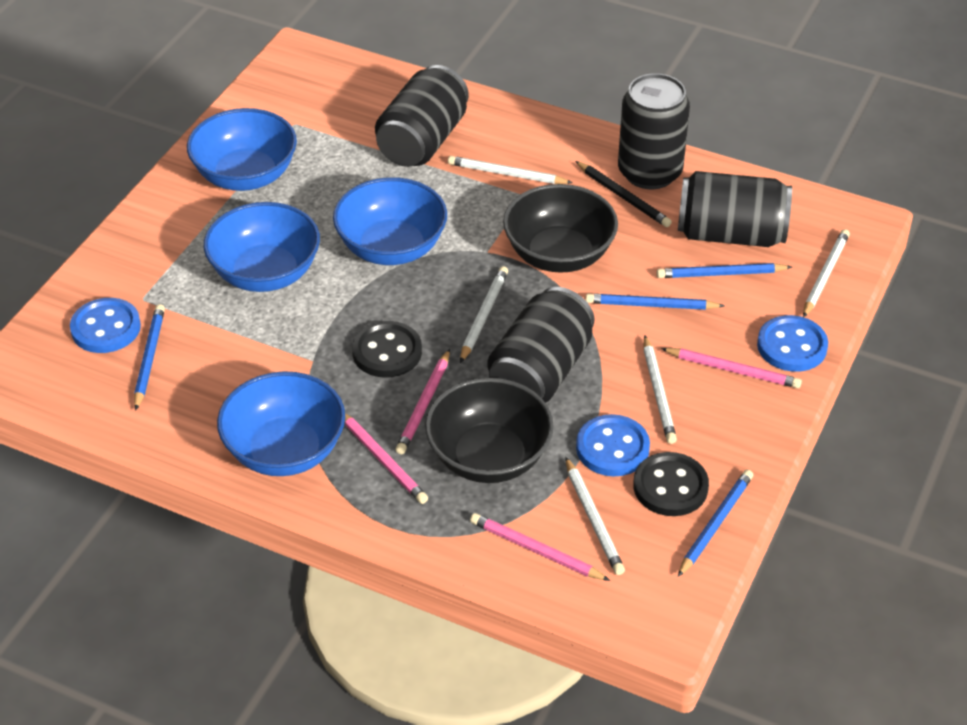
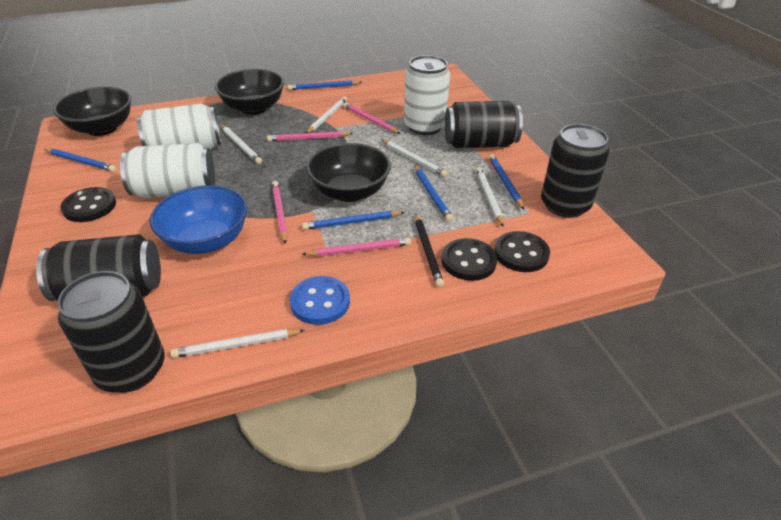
black bowl: 2 -> 3
black button: 2 -> 3
blue bowl: 4 -> 1
blue button: 3 -> 1
blue pencil: 4 -> 5
white can: 0 -> 3

